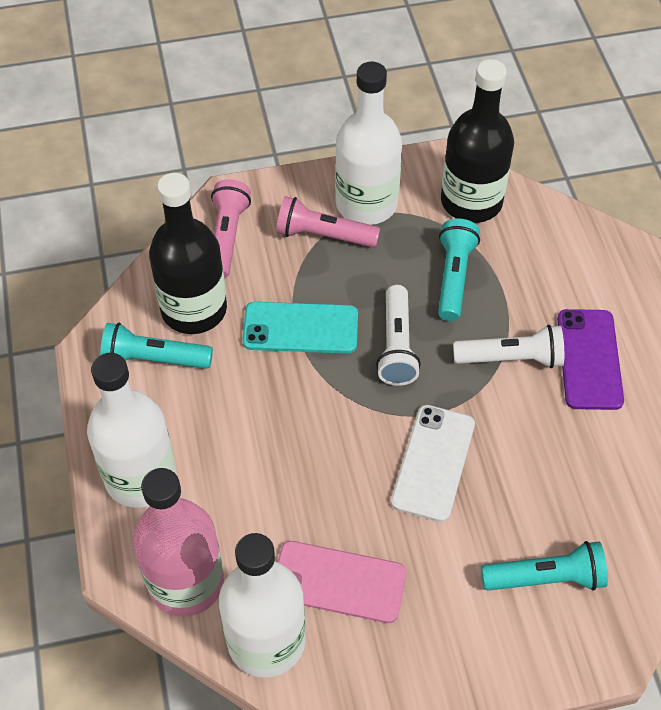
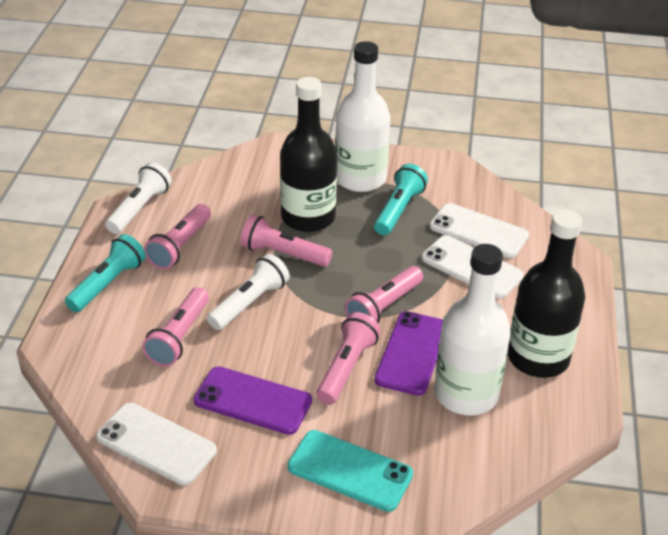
pink bottle: 1 -> 0
pink flashlight: 2 -> 5
pink phone: 1 -> 0
purple phone: 1 -> 2
turquoise flashlight: 3 -> 2
white bottle: 3 -> 2
white phone: 1 -> 3

